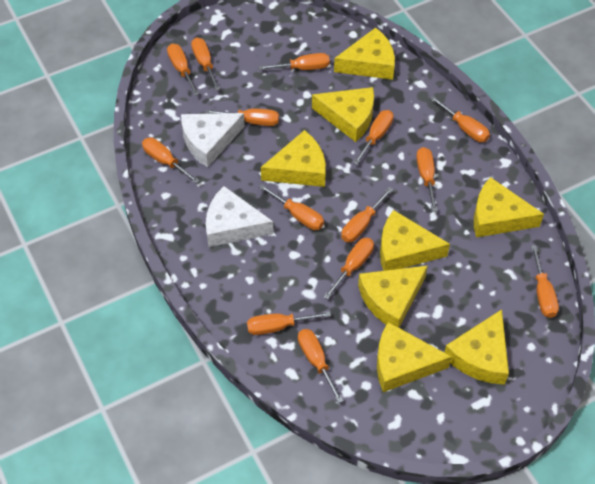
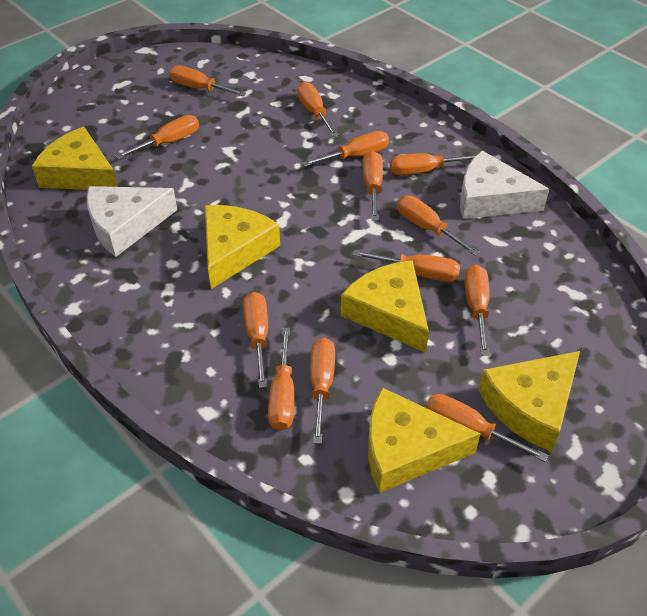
orange screwdriver: 14 -> 13
yellow cheese: 8 -> 5

